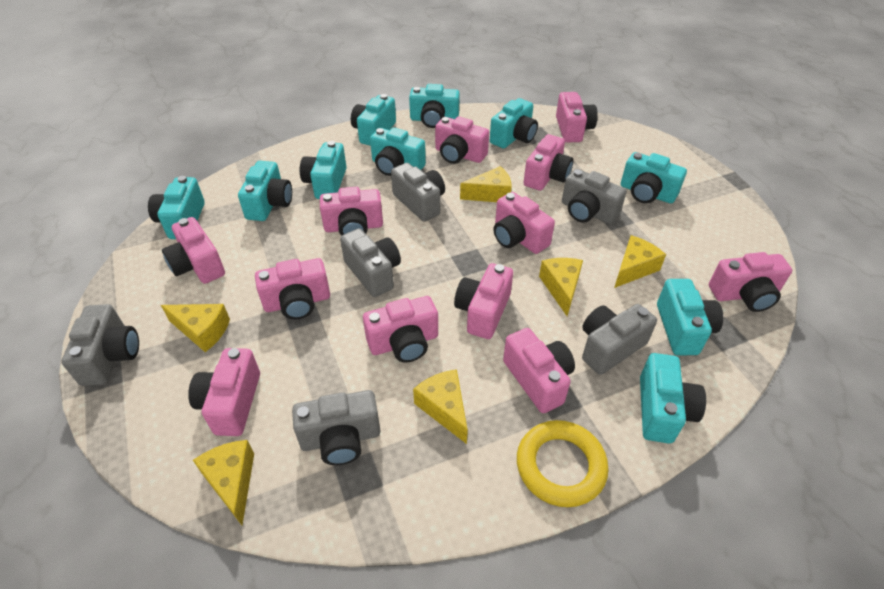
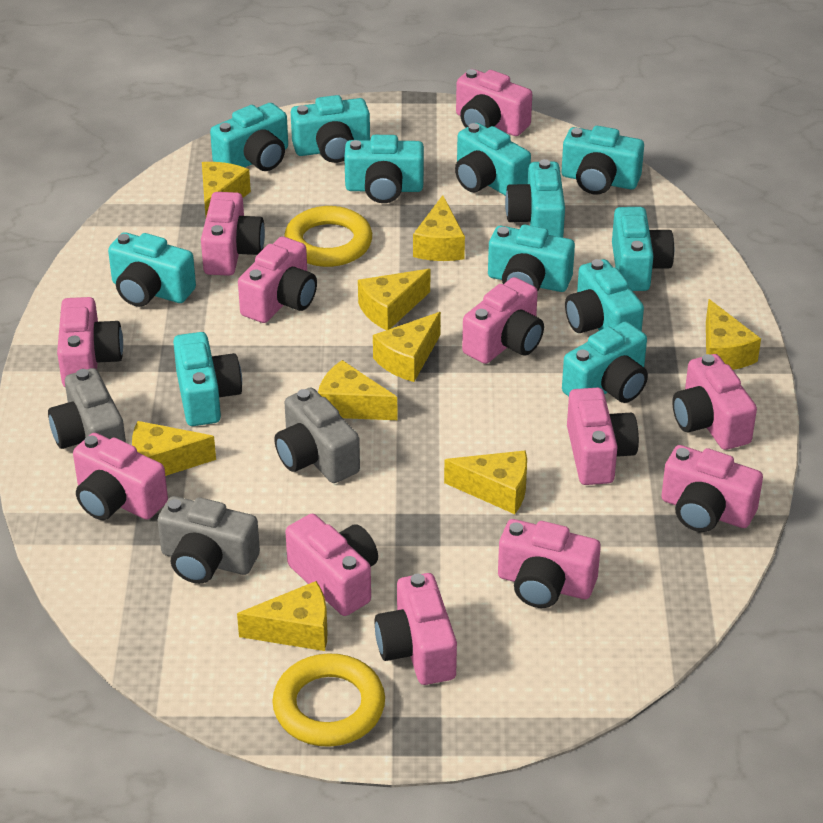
grey camera: 6 -> 3
turquoise camera: 10 -> 12
yellow cheese: 6 -> 9
yellow ring: 1 -> 2

